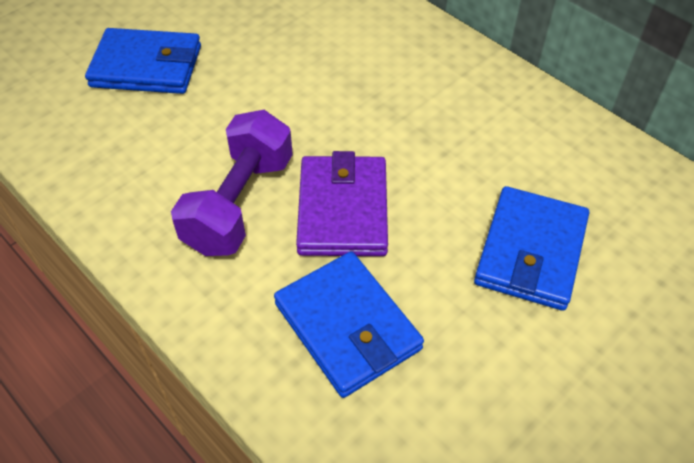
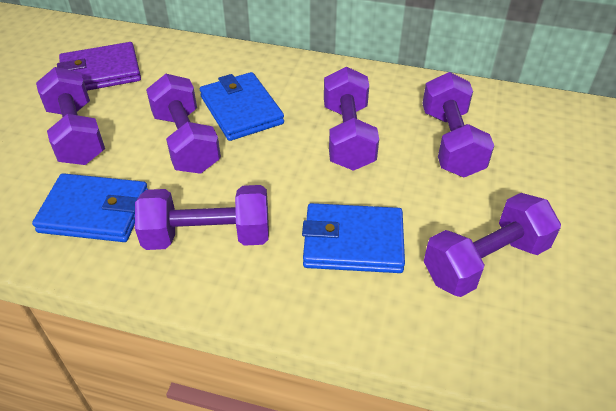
purple dumbbell: 1 -> 6

